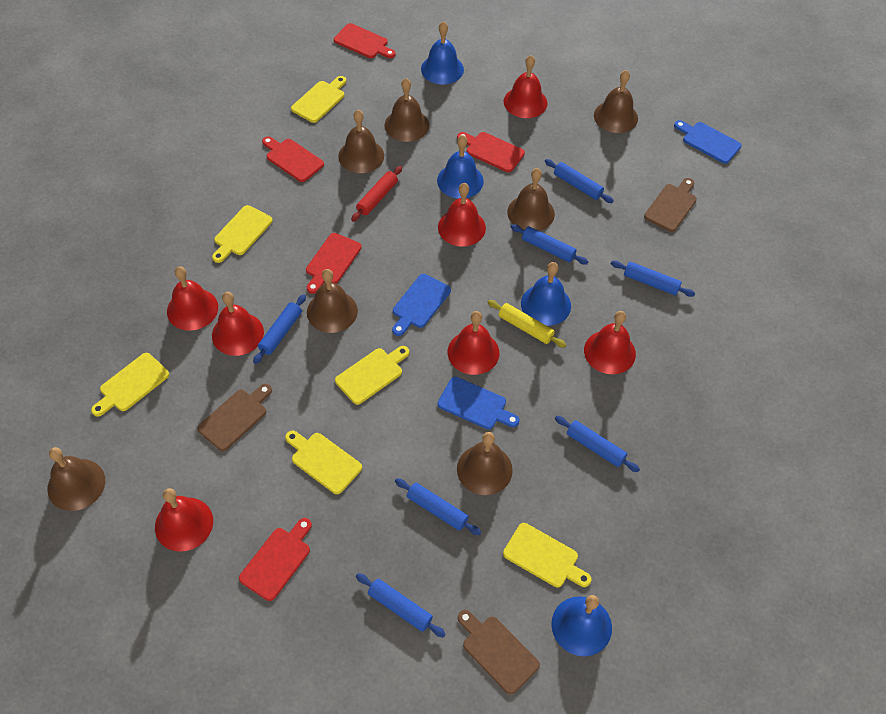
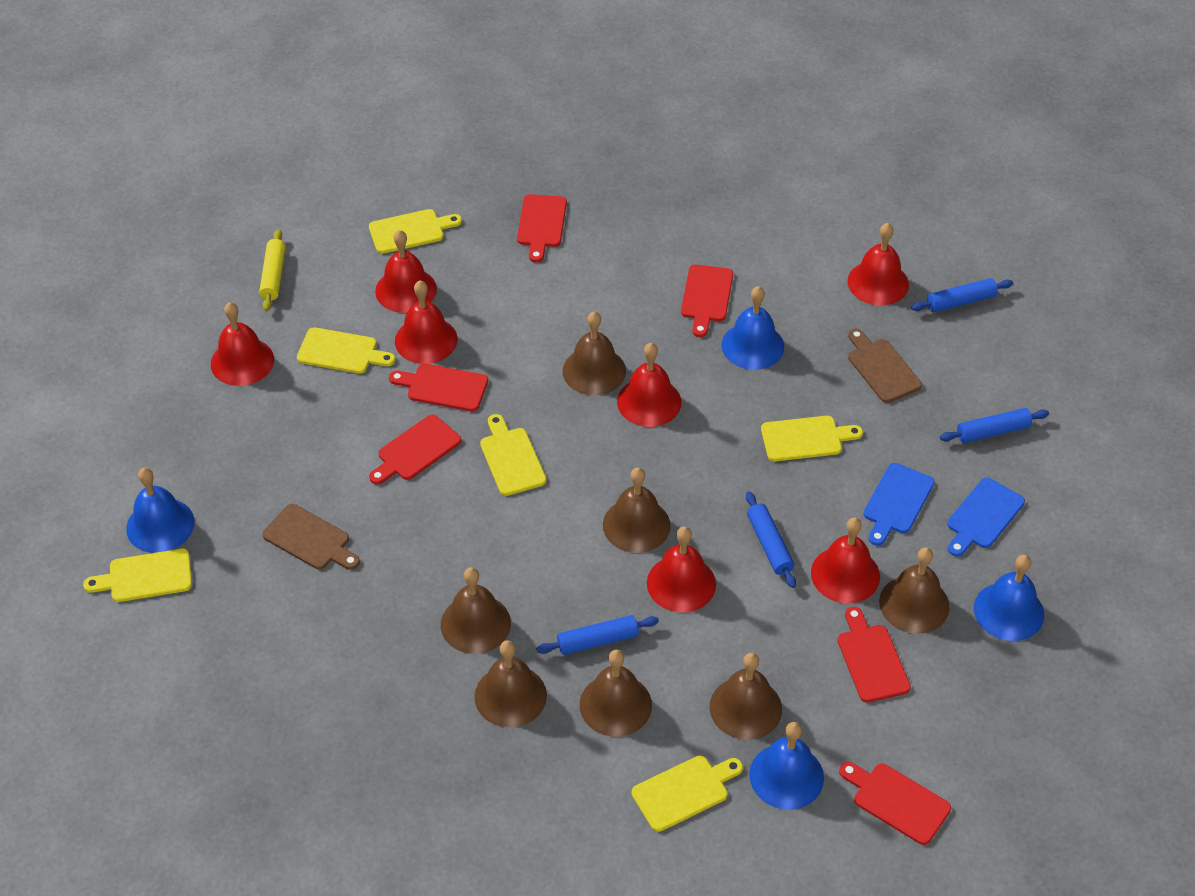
blue cutting board: 3 -> 2
blue rolling pin: 7 -> 4
brown cutting board: 3 -> 2
red cutting board: 5 -> 6
red rolling pin: 1 -> 0

